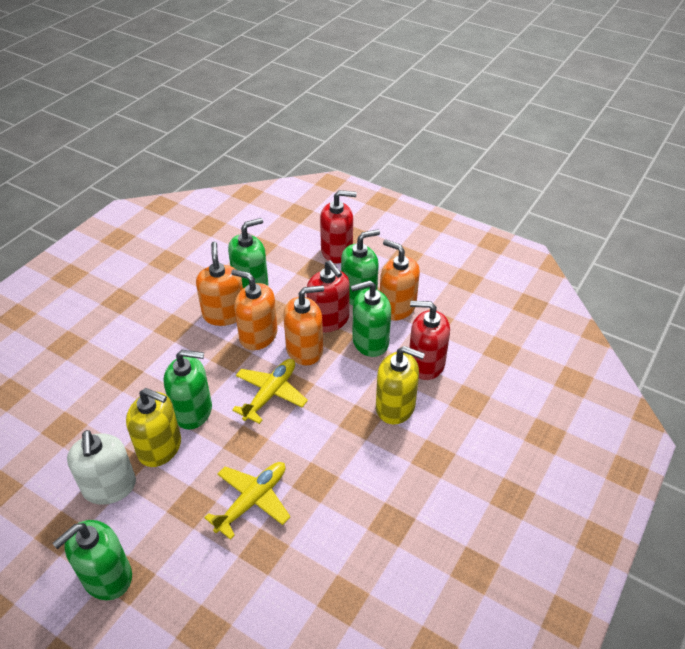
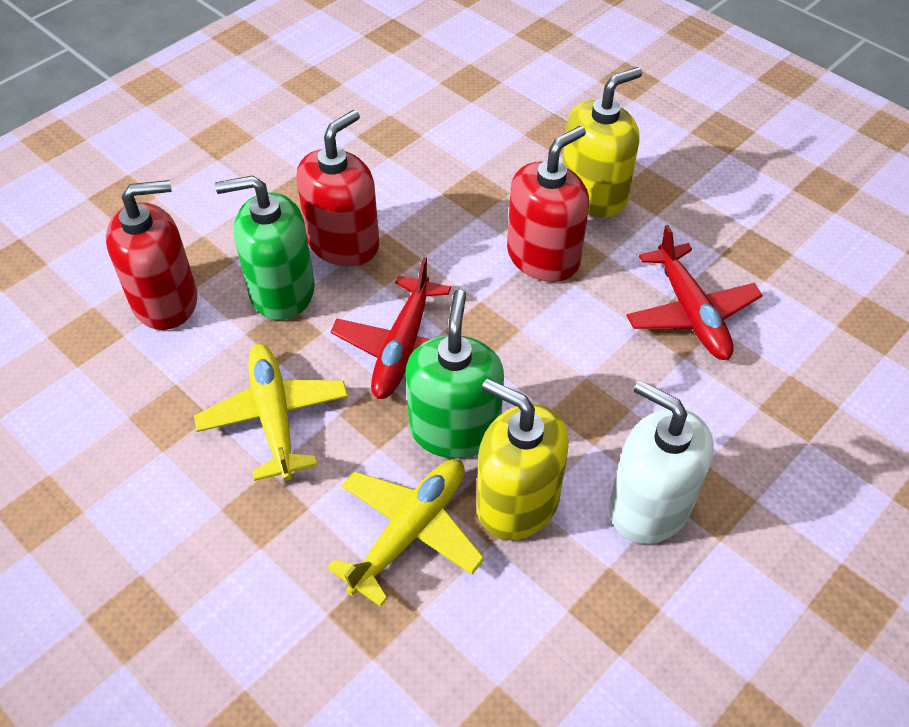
green soap dispenser: 5 -> 2
orange soap dispenser: 4 -> 0
red plane: 0 -> 2

